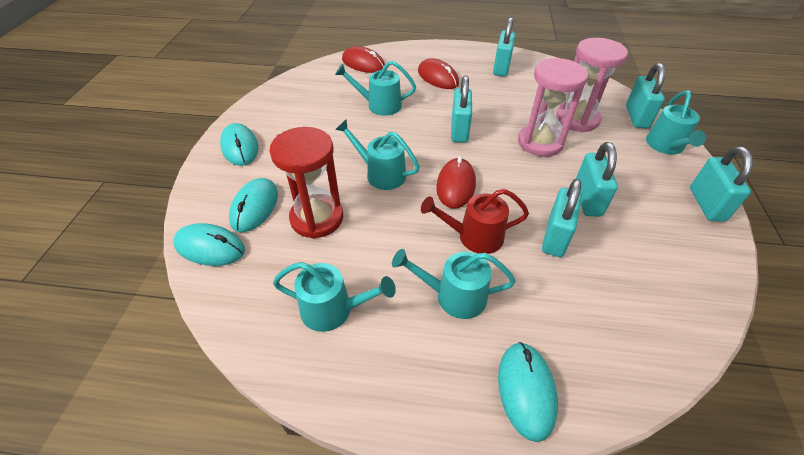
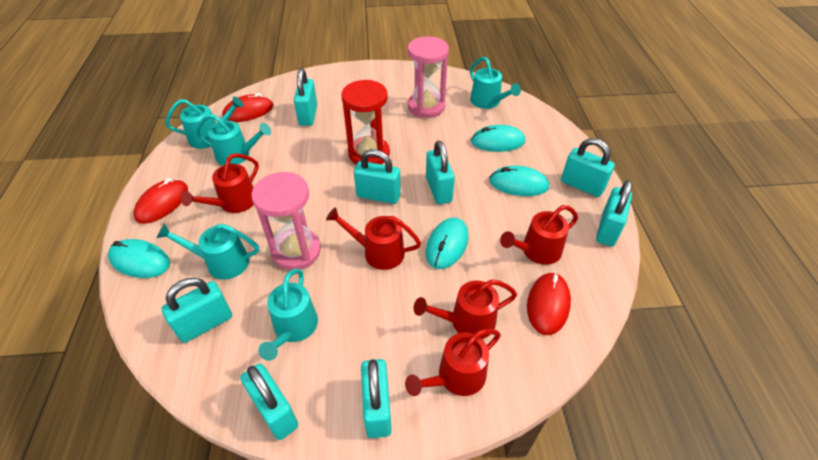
red watering can: 1 -> 5
turquoise padlock: 6 -> 8

